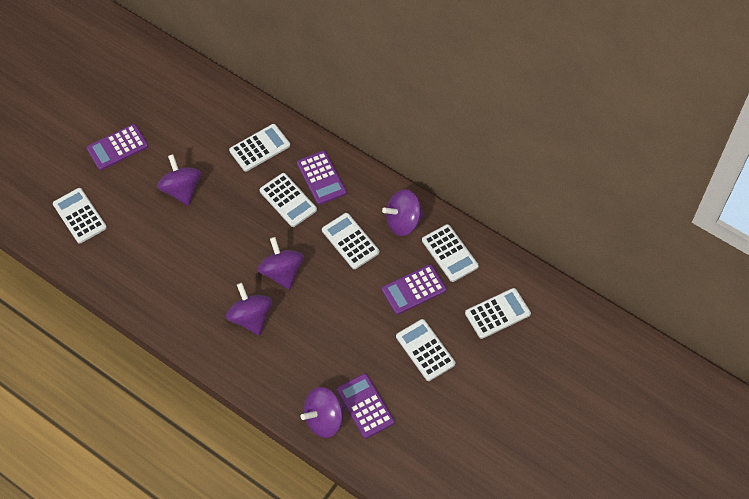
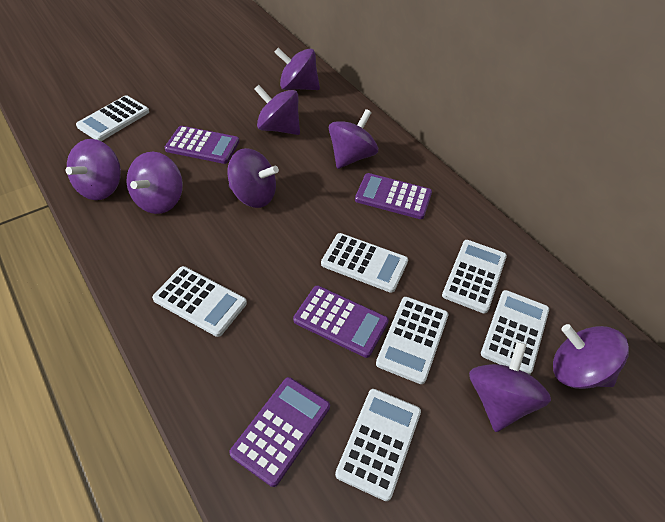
purple spinning top: 5 -> 8

